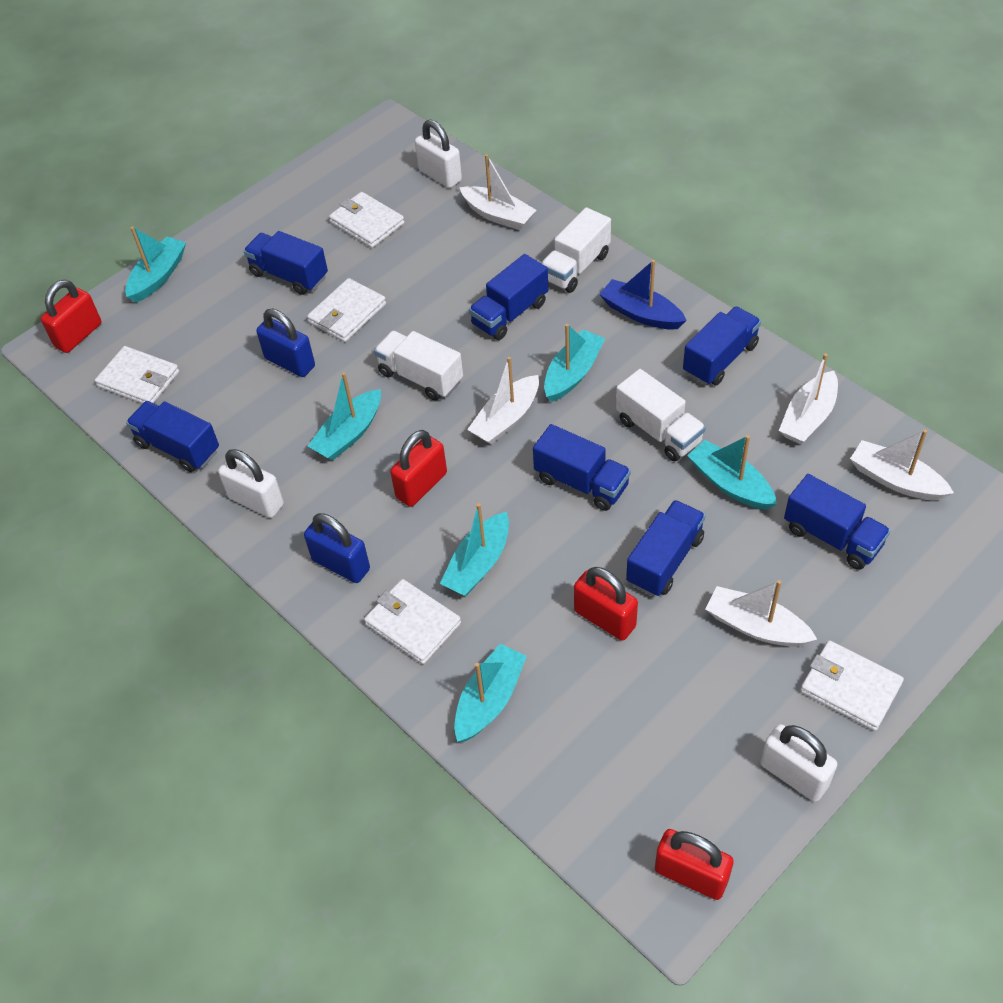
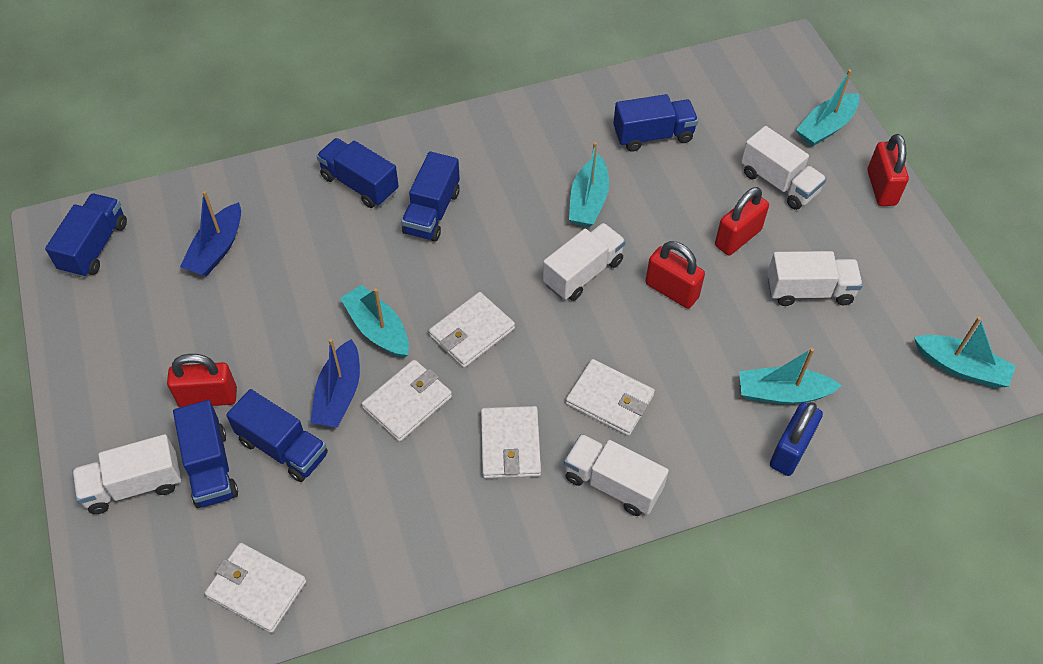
blue boat: 1 -> 2
blue padlock: 2 -> 1
blue truck: 7 -> 6
turquoise boat: 6 -> 5
white boat: 5 -> 0
white padlock: 3 -> 0
white truck: 3 -> 5

